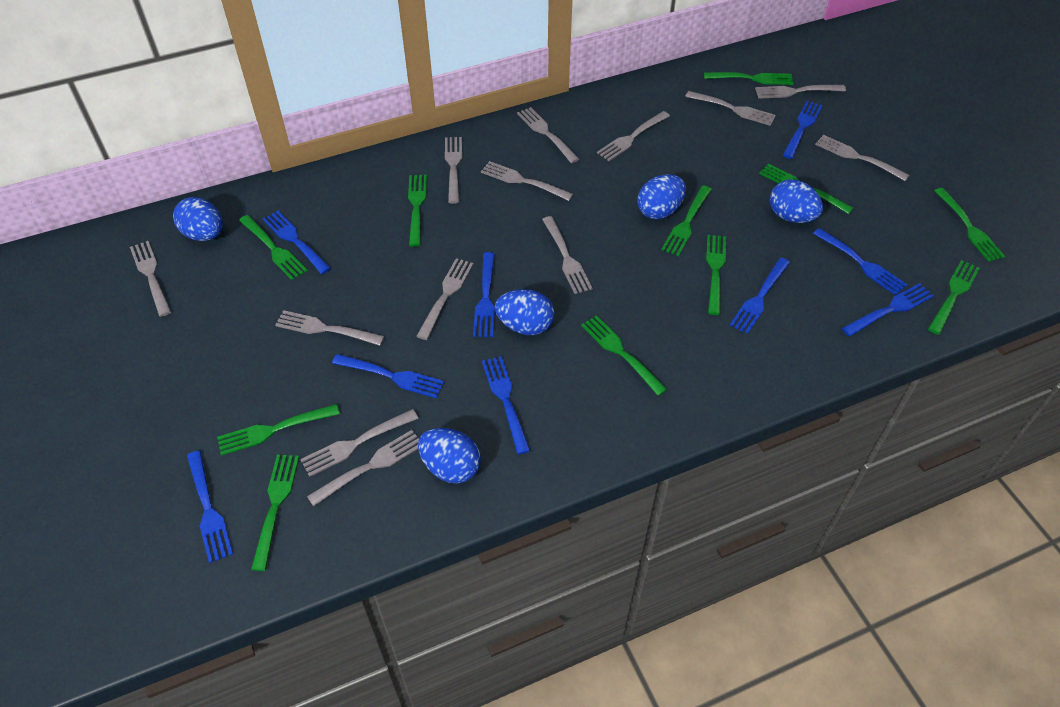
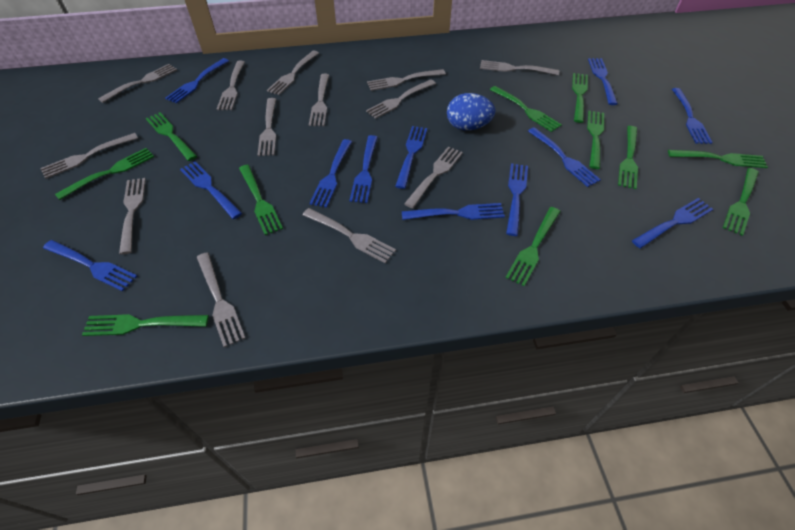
blue egg: 5 -> 1
blue fork: 9 -> 12

